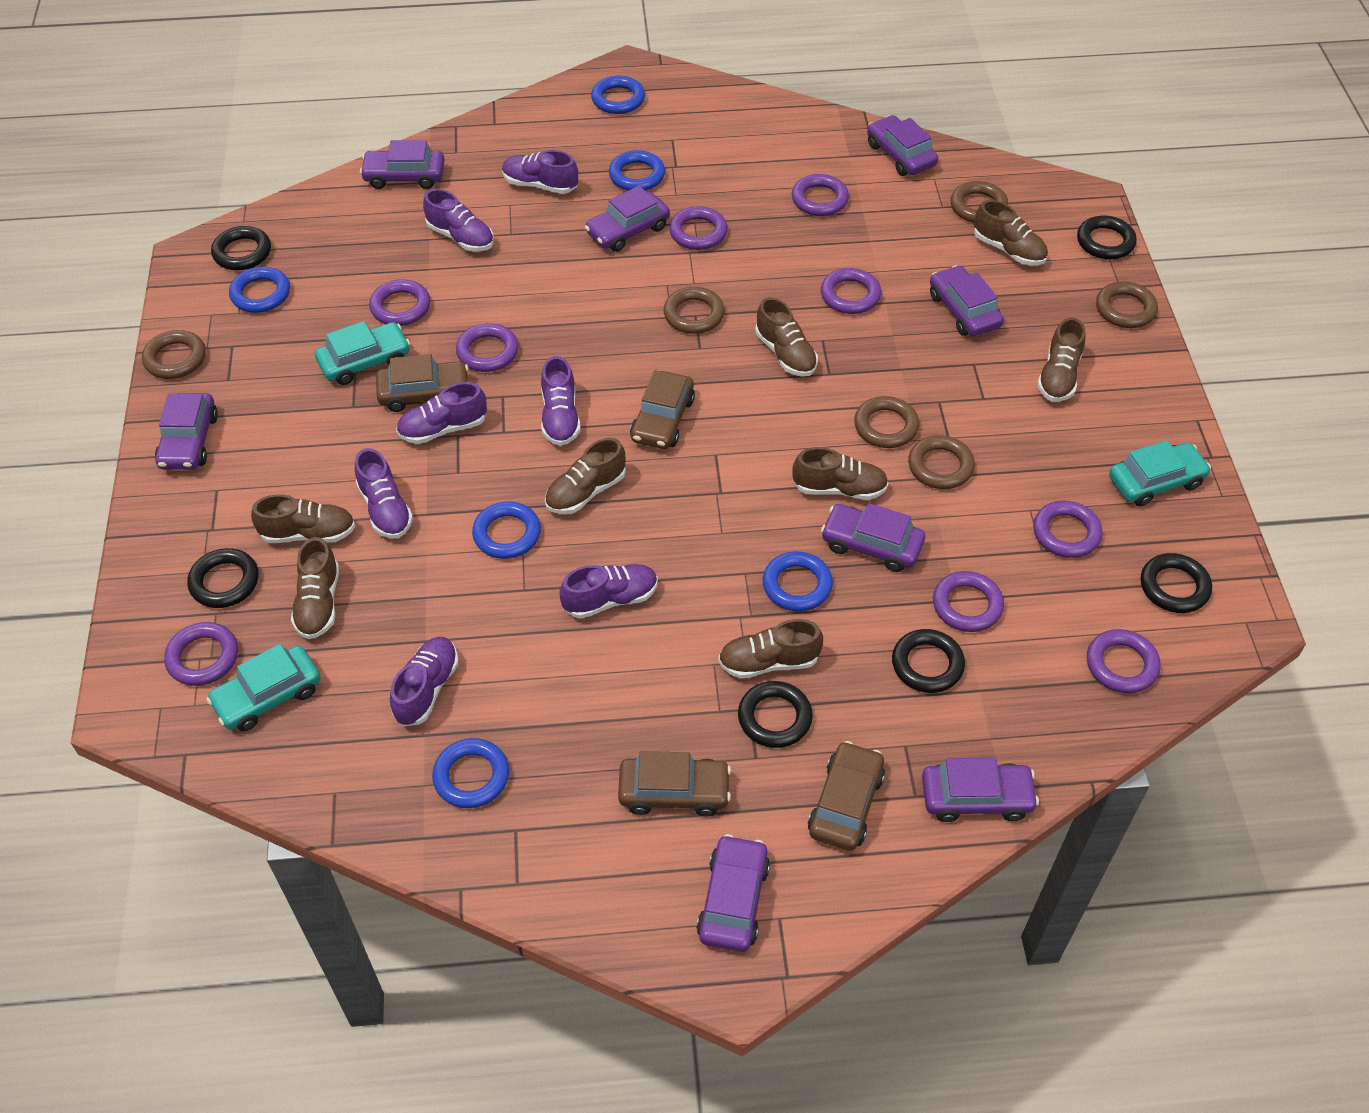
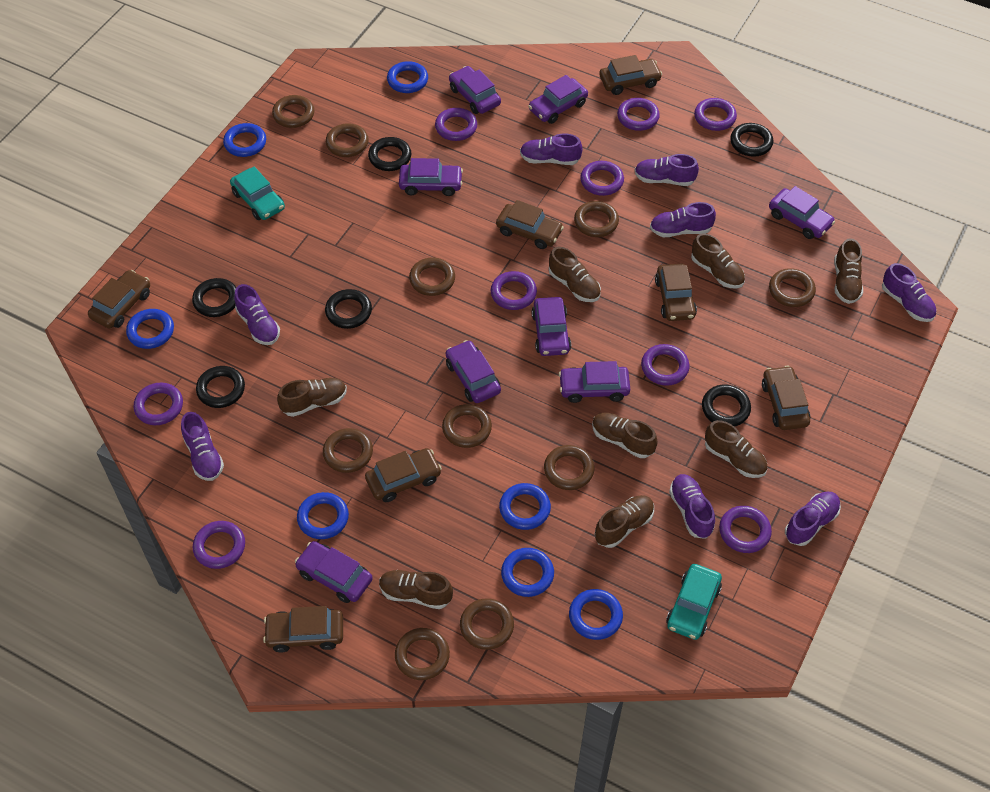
blue ring: 6 -> 7
brown car: 4 -> 7
brown ring: 6 -> 10
purple shoe: 7 -> 8
turquoise car: 3 -> 2

